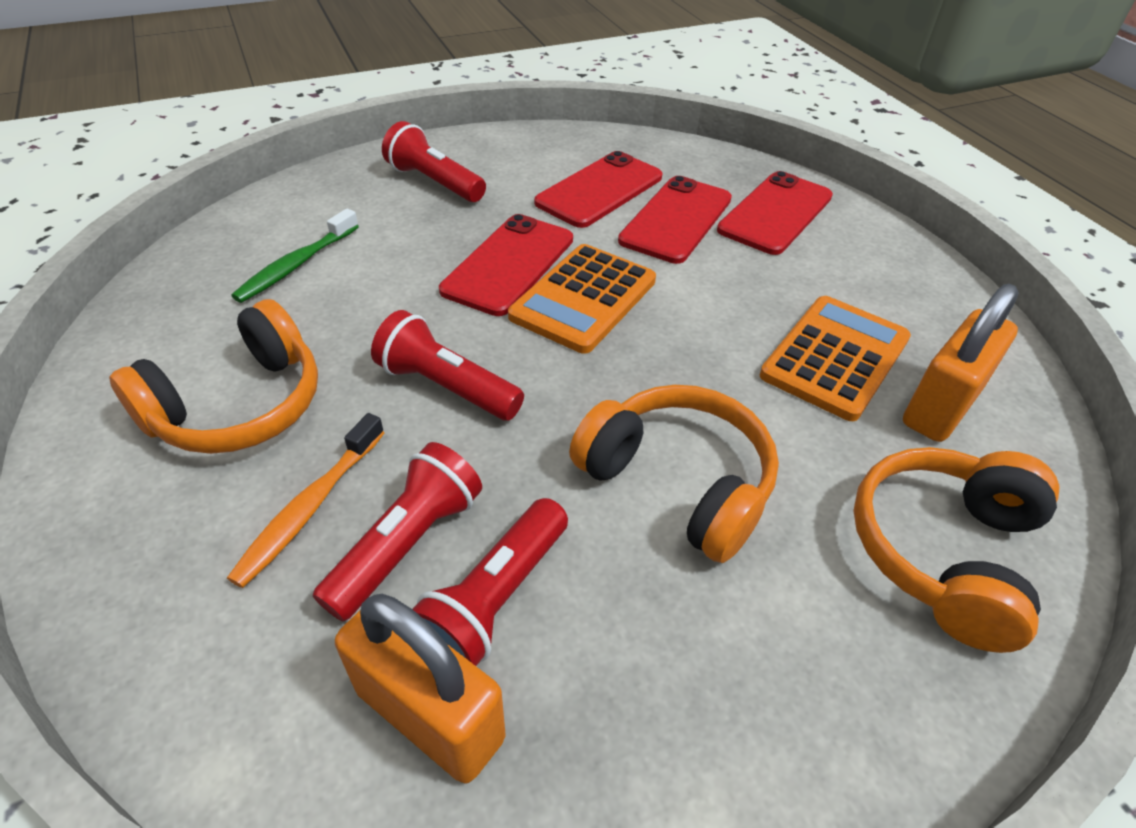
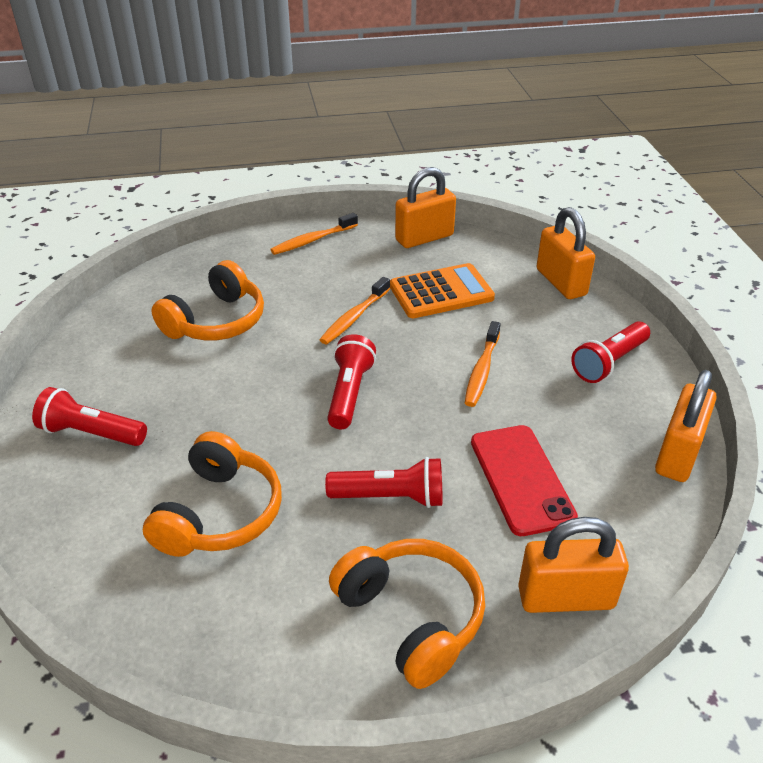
green toothbrush: 1 -> 0
orange calculator: 2 -> 1
orange padlock: 2 -> 4
orange toothbrush: 1 -> 3
red phone: 4 -> 1

